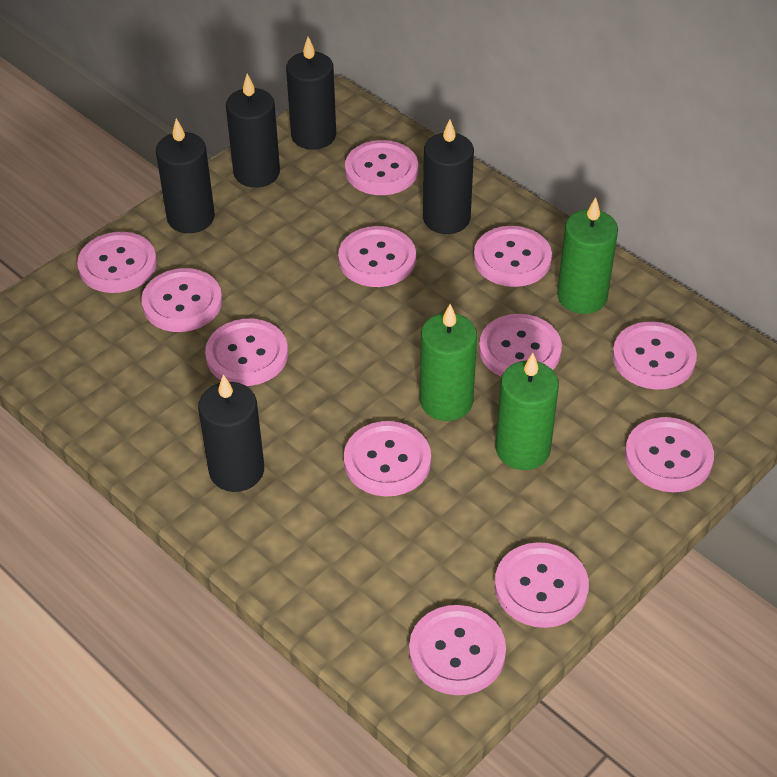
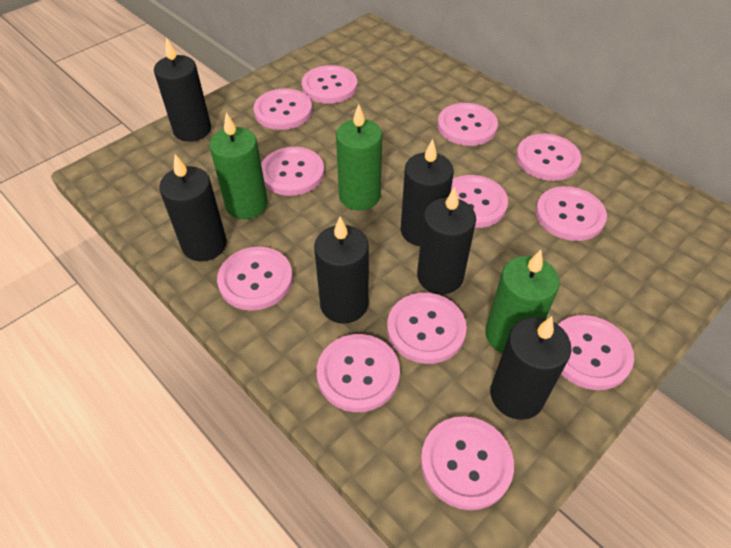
black candle: 5 -> 6

